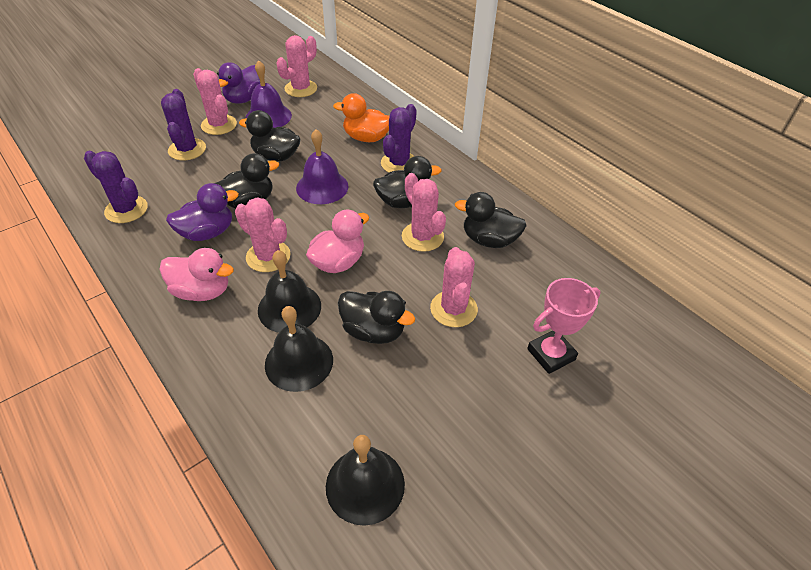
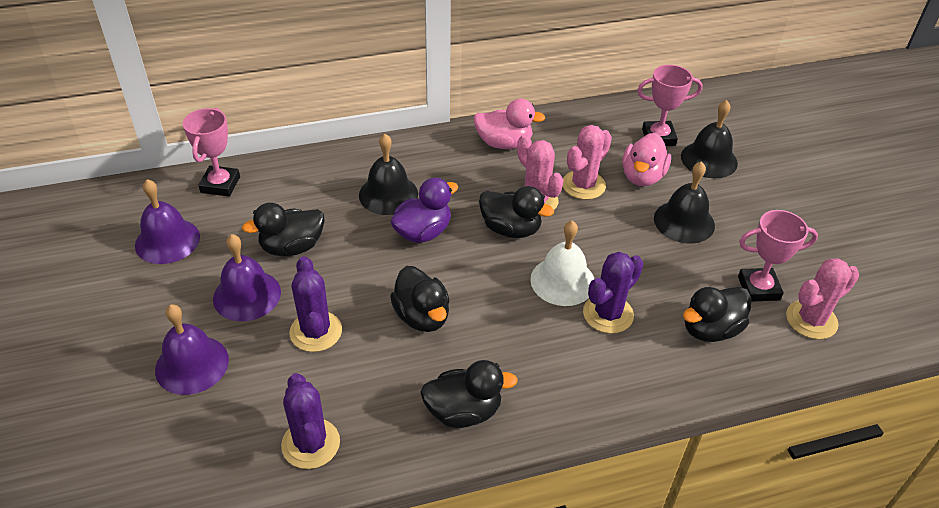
orange duck: 1 -> 0
pink cactus: 5 -> 3
pink trophy: 1 -> 3
purple bell: 2 -> 3
purple duck: 2 -> 1
white bell: 0 -> 1

